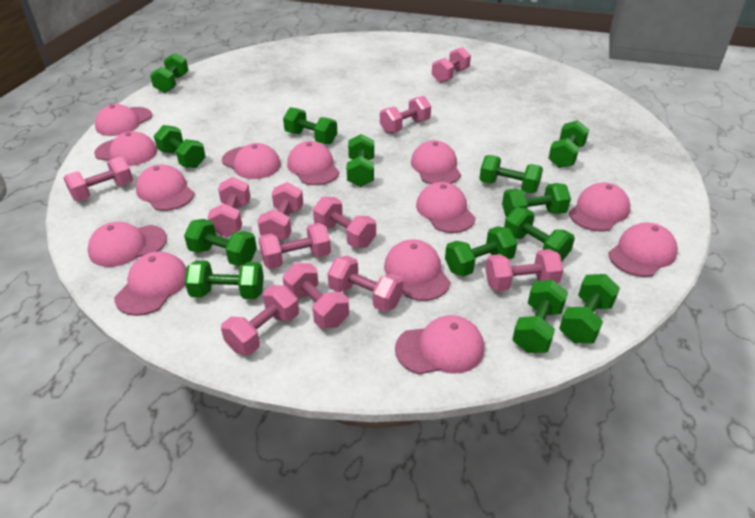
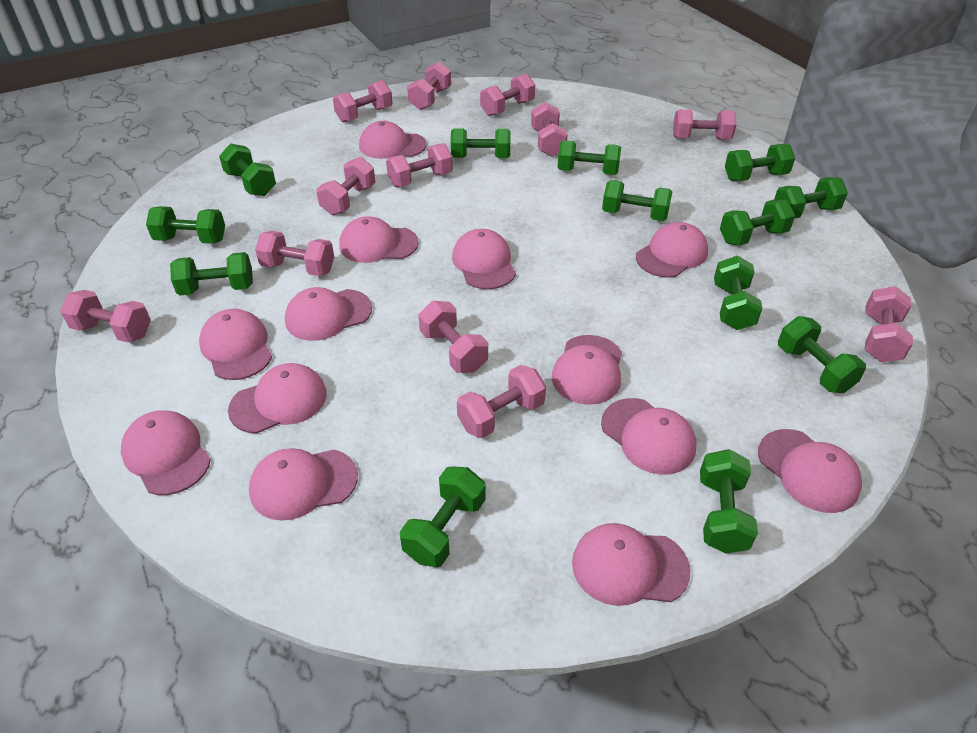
pink dumbbell: 11 -> 12

